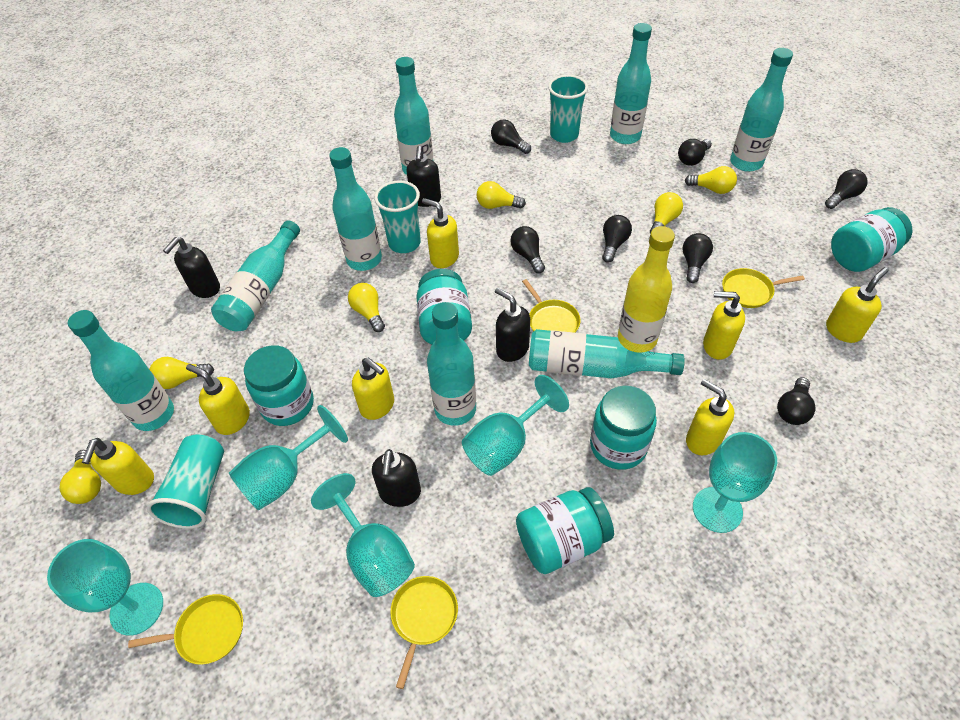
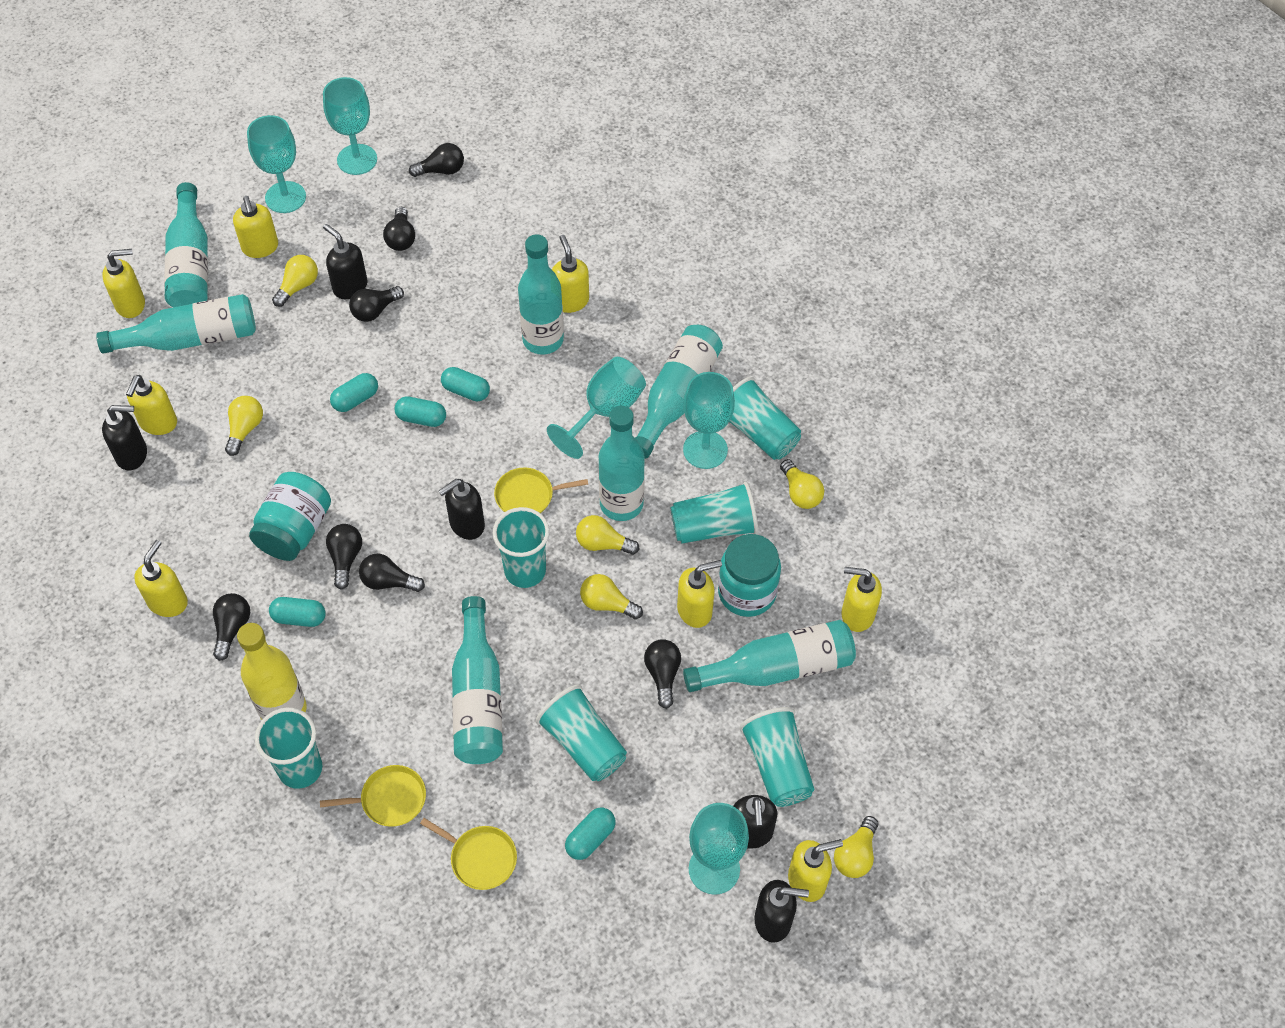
black soap dispenser: 4 -> 5
turquoise bottle: 8 -> 7
turquoise capsule: 0 -> 5
turquoise cup: 3 -> 6
turquoise jar: 5 -> 2
yellow pan: 4 -> 3
yellow soap dispenser: 7 -> 8

